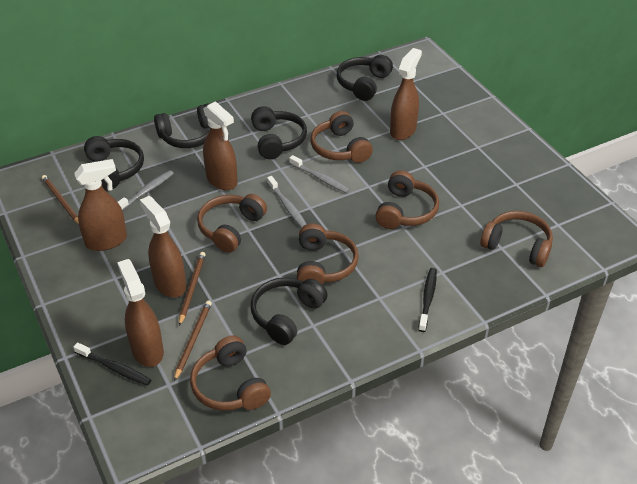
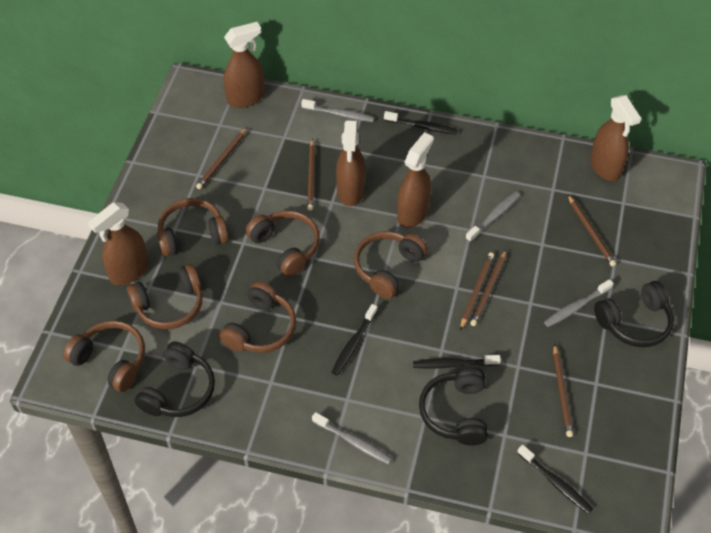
black headphones: 5 -> 3
black toothbrush: 2 -> 4
brown pencil: 3 -> 6
grey toothbrush: 3 -> 4

